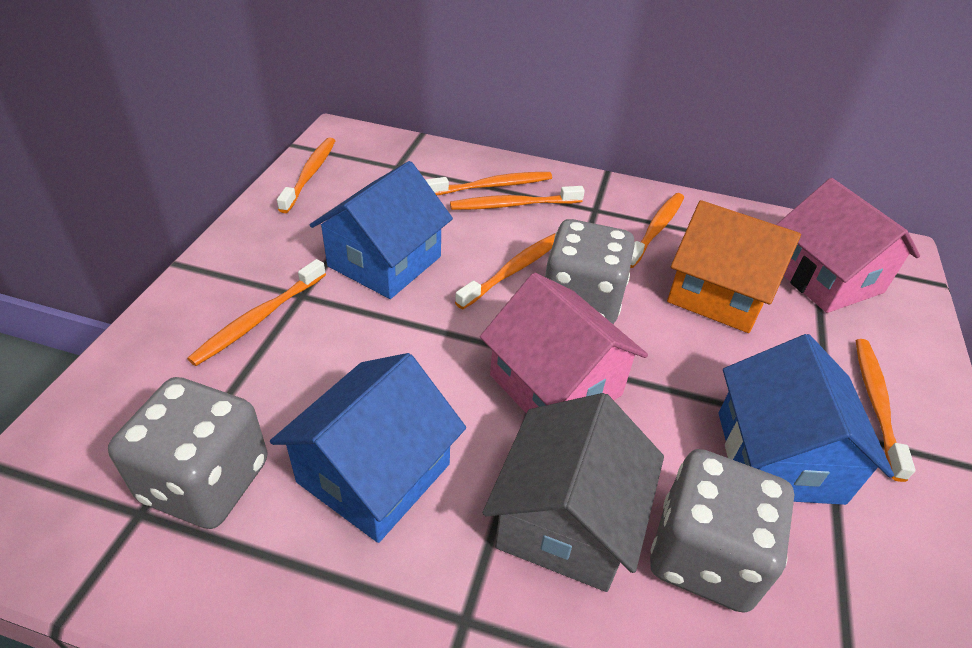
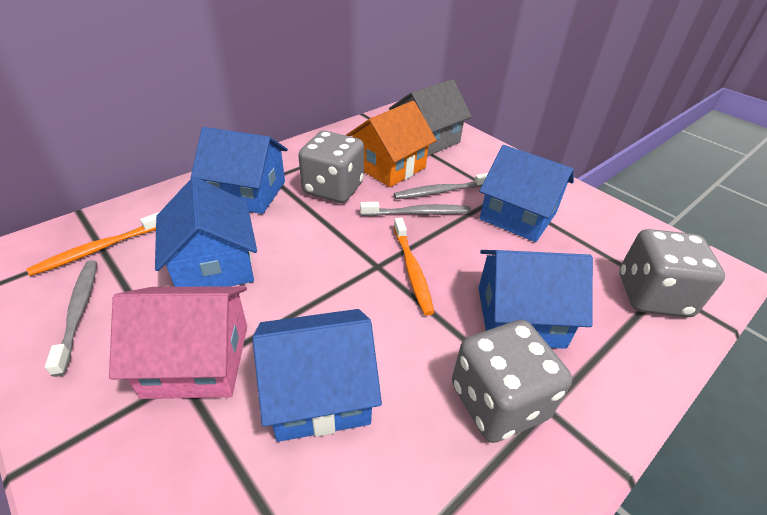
blue house: 3 -> 5
grey toothbrush: 0 -> 3
orange toothbrush: 7 -> 2
pink house: 2 -> 1

